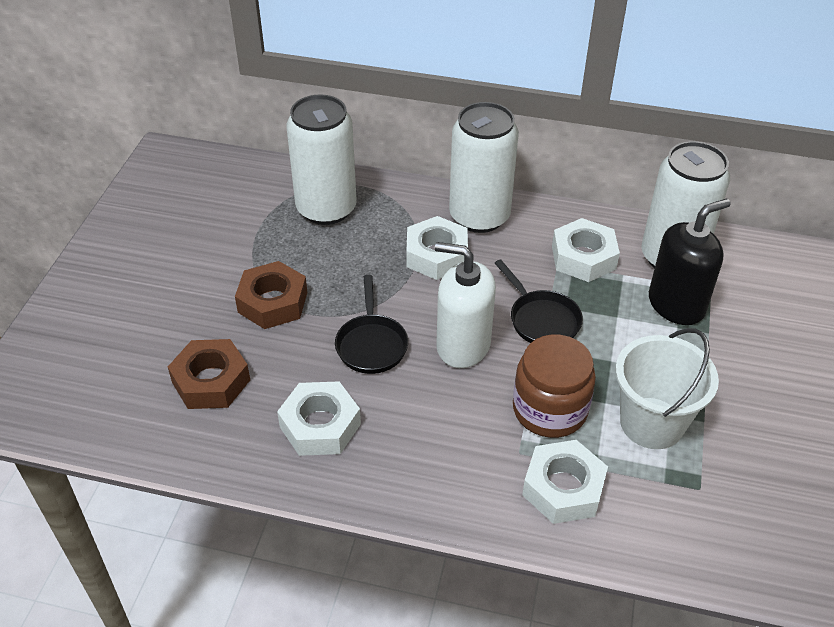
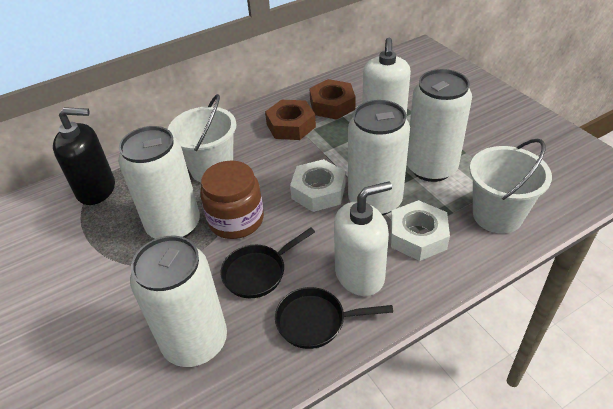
white bucket: 1 -> 2
white can: 3 -> 4
white nut: 4 -> 2
white soap dispenser: 1 -> 2

